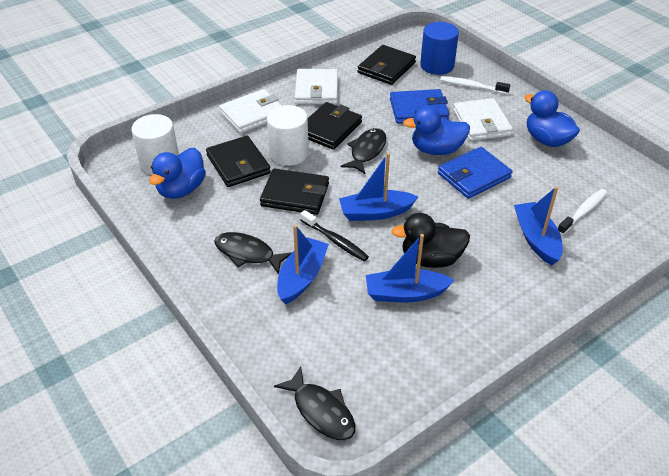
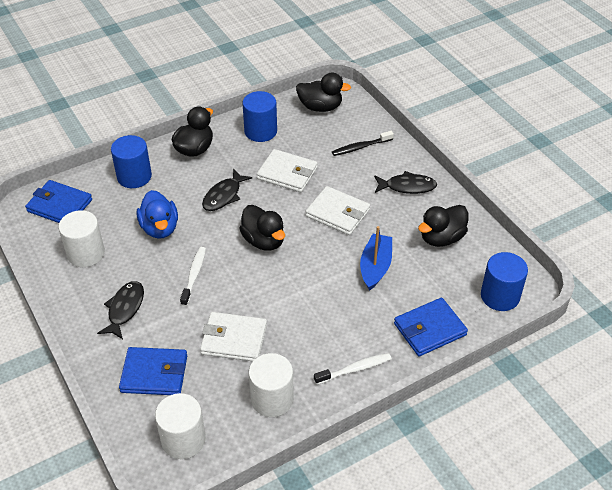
black duck: 1 -> 4
black wallet: 4 -> 0
blue boat: 4 -> 1
blue cylinder: 1 -> 3
blue duck: 3 -> 1
blue wallet: 2 -> 3
white cylinder: 2 -> 3

